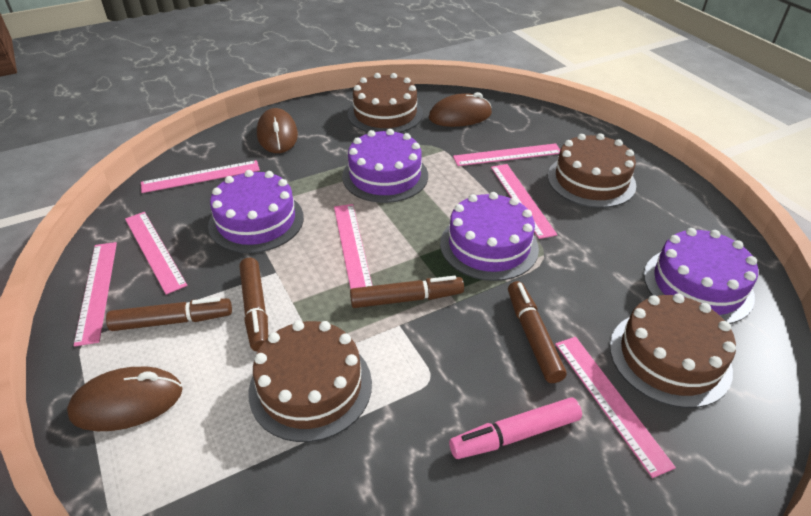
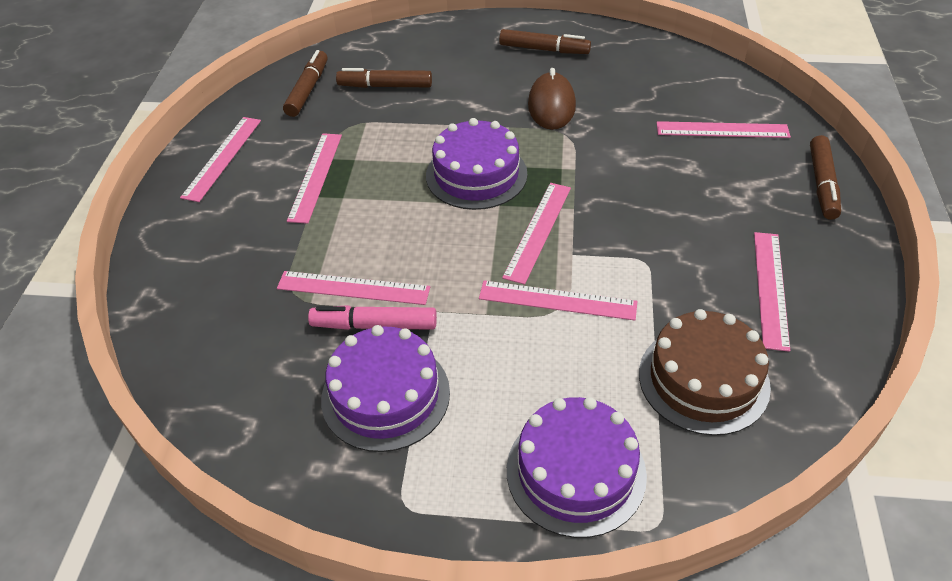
brown cake: 4 -> 1
brown mouse: 3 -> 1
purple cake: 4 -> 3

